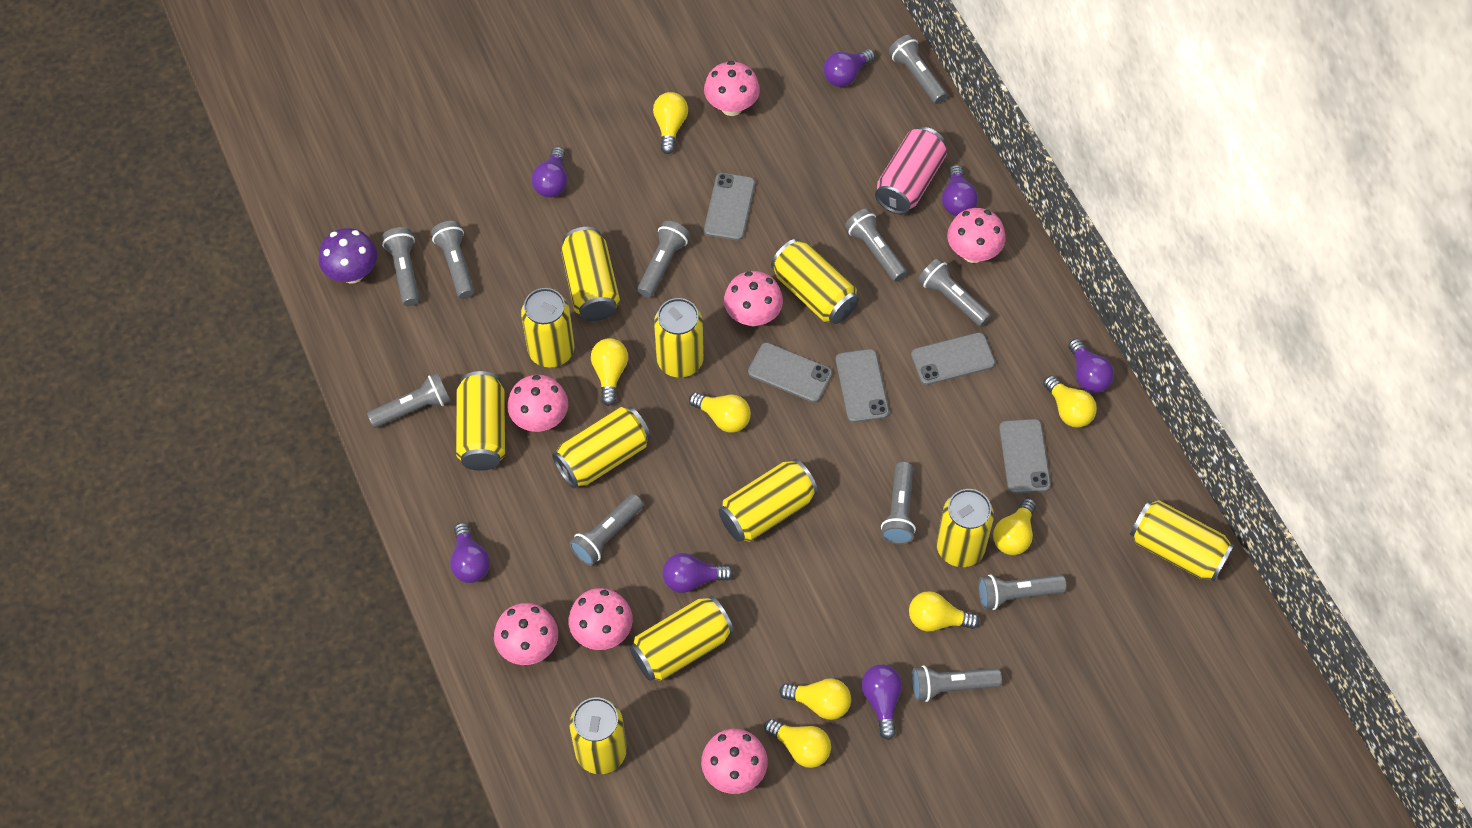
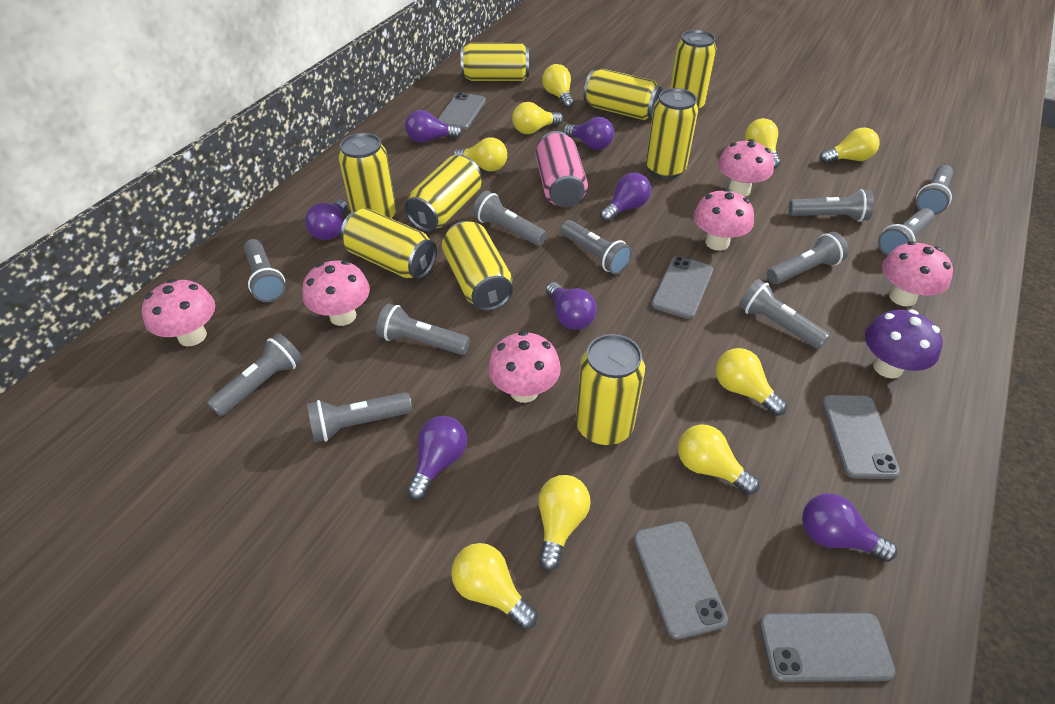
pink mushroom: 7 -> 6
yellow can: 11 -> 9
yellow light bulb: 8 -> 9

